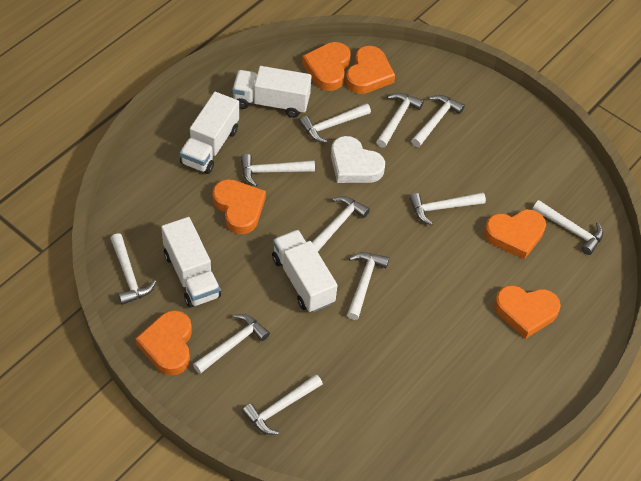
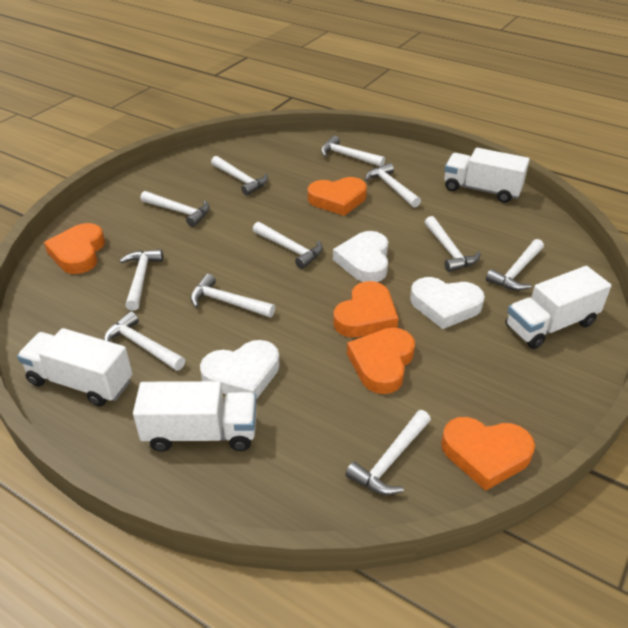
orange heart: 6 -> 5
white heart: 1 -> 3

